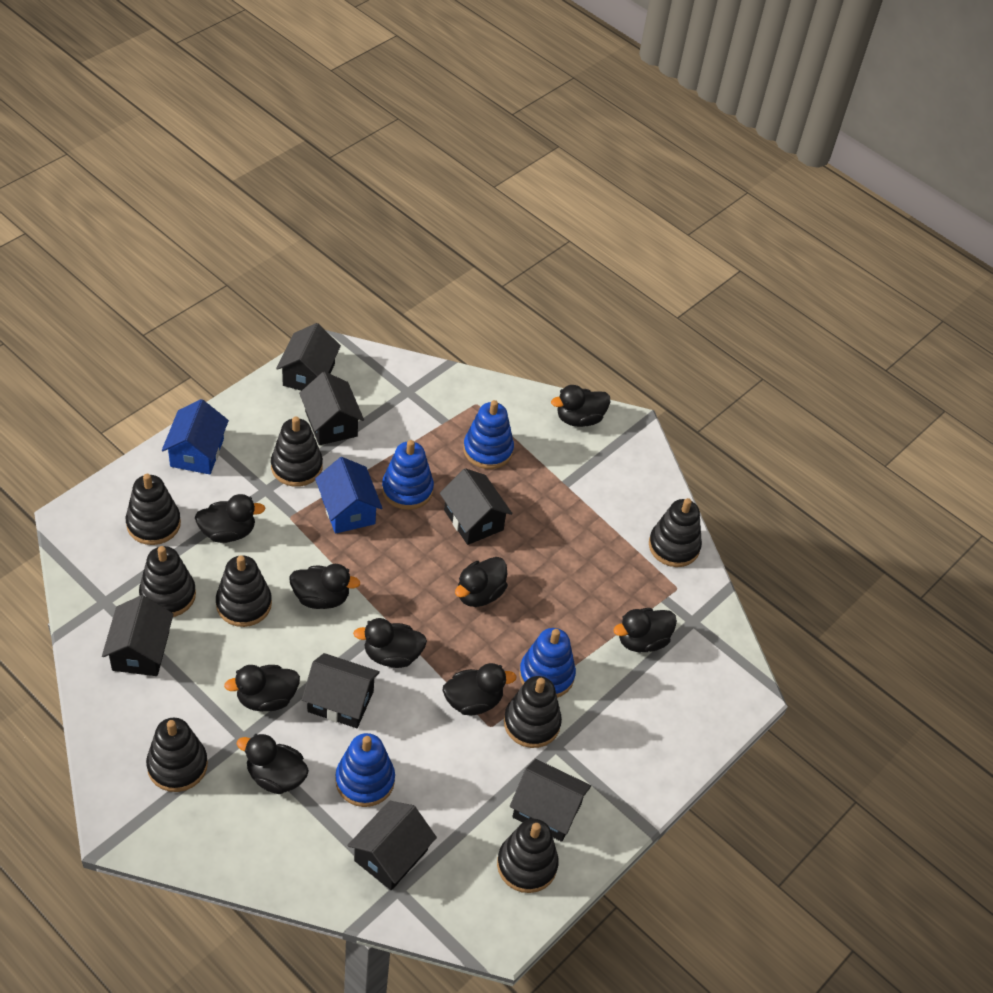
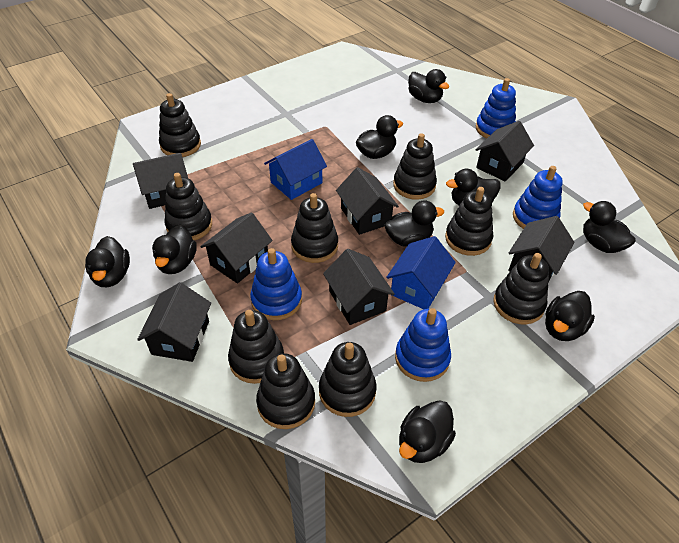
black stacking toy: 8 -> 9

